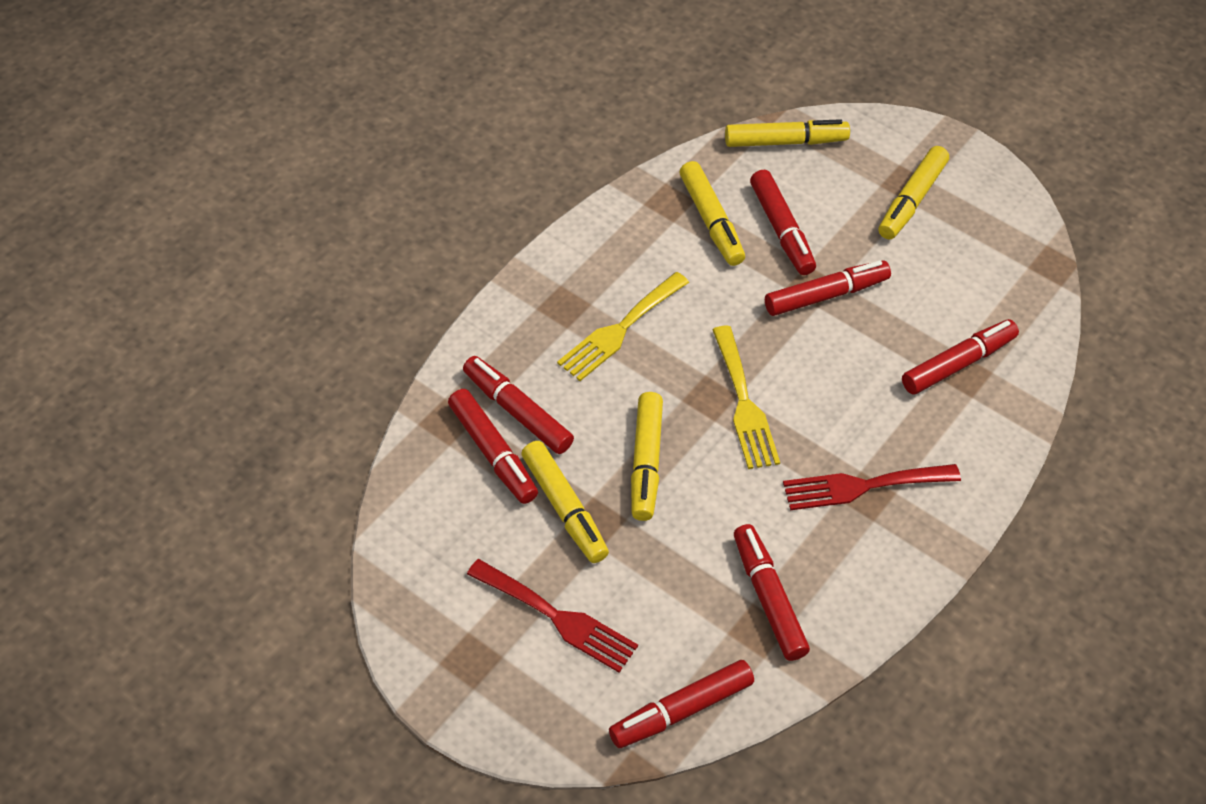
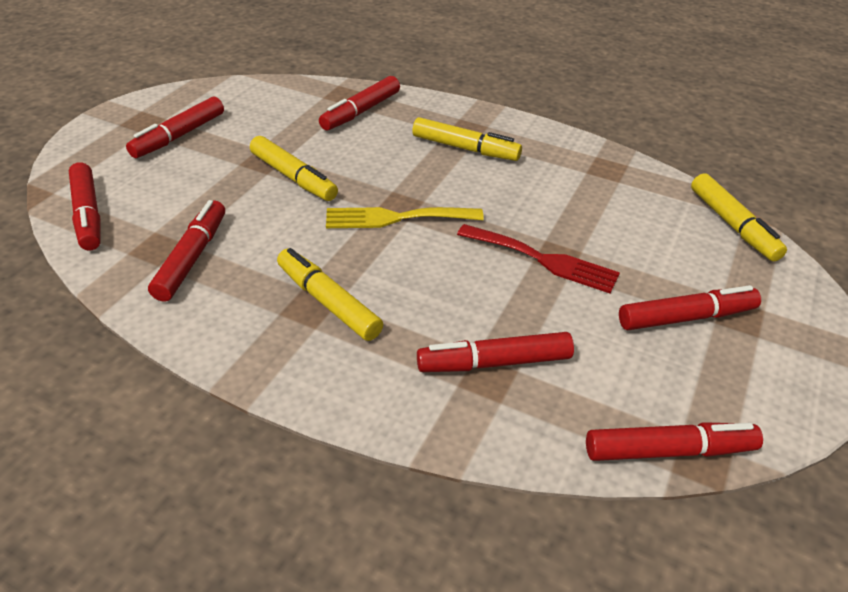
red fork: 2 -> 1
yellow fork: 2 -> 1
yellow marker: 5 -> 4

